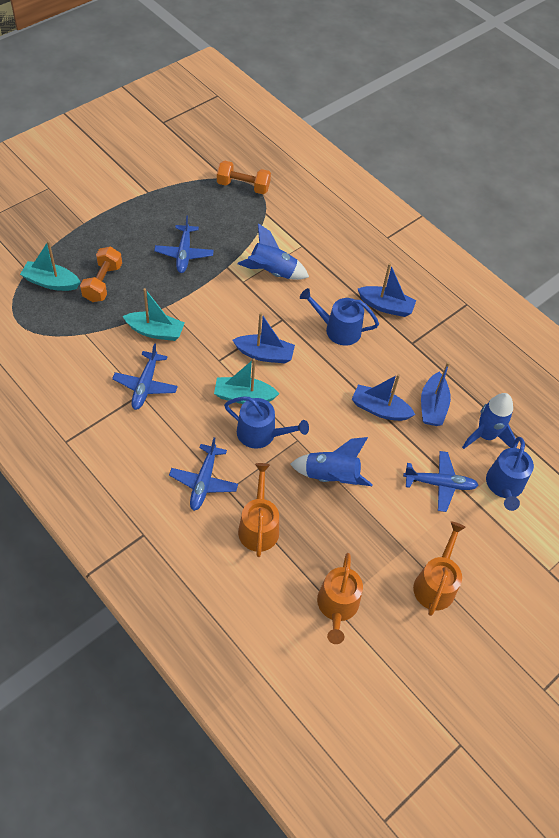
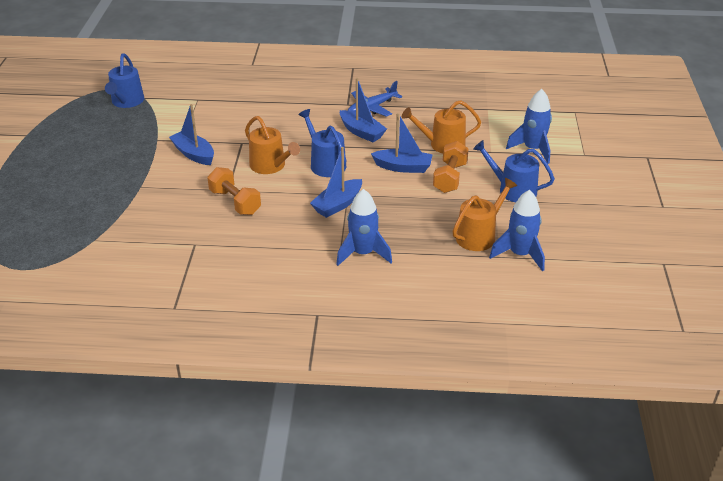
blue plane: 4 -> 1
turquoise boat: 3 -> 0

